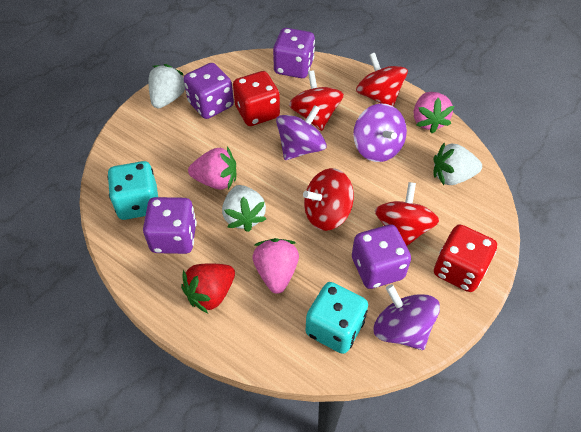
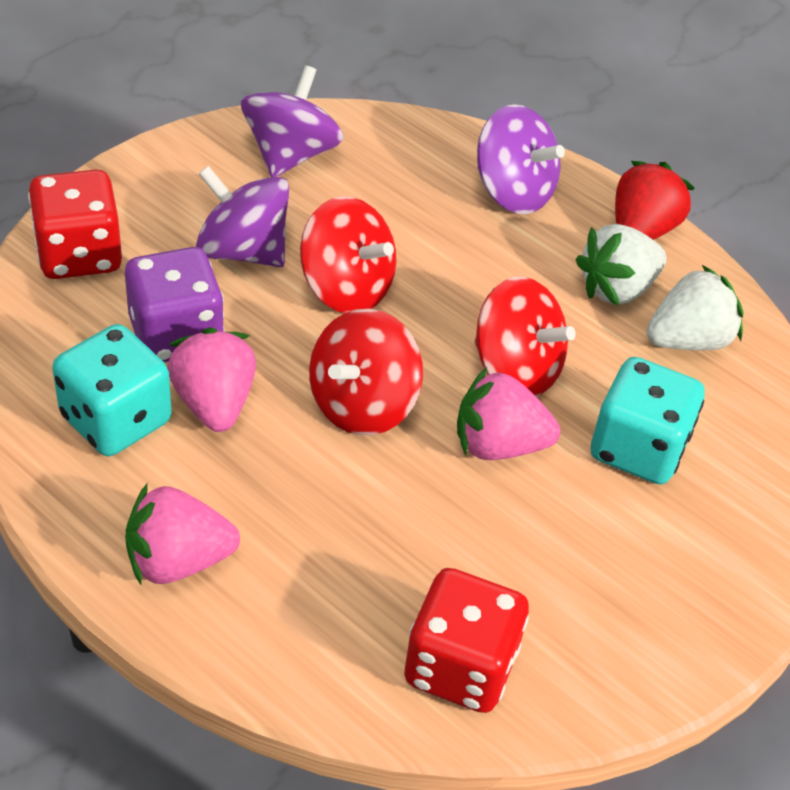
purple dice: 4 -> 1
red spinning top: 4 -> 3
white strawberry: 3 -> 2

